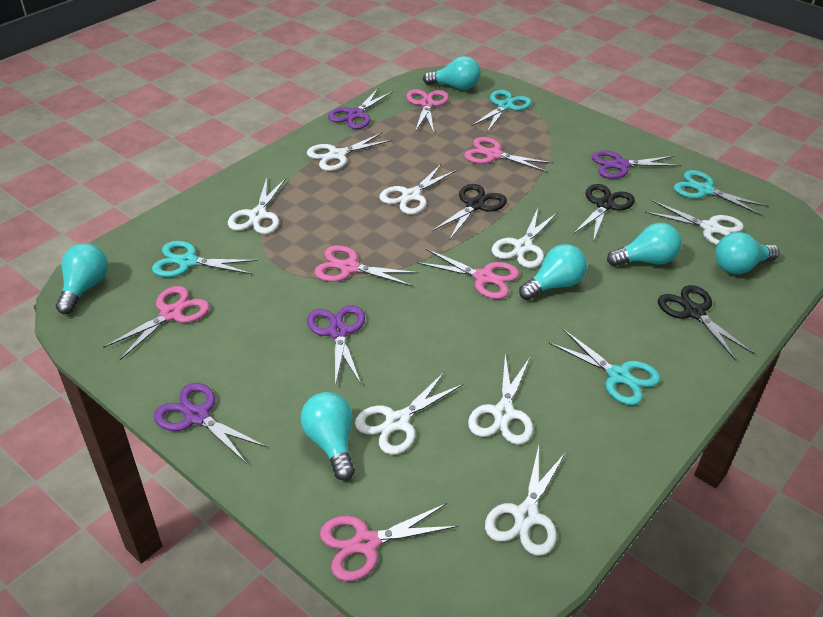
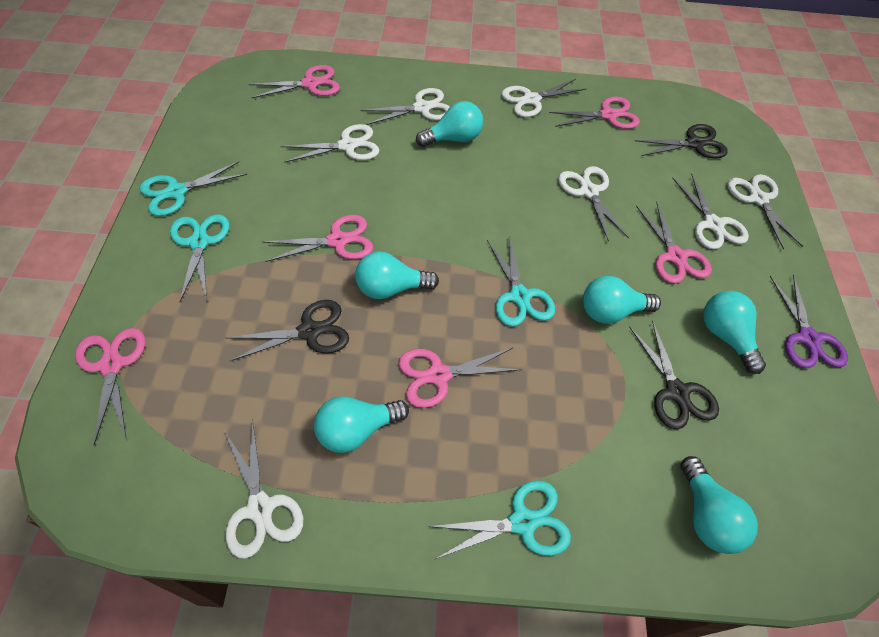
purple scissors: 4 -> 1
white scissors: 8 -> 7

